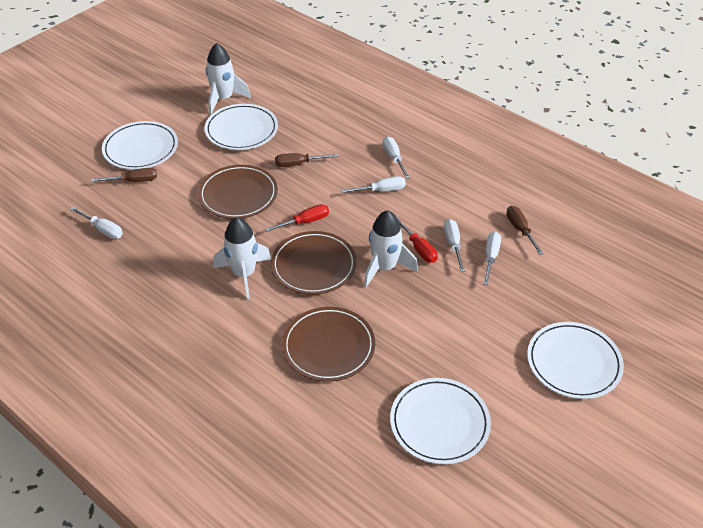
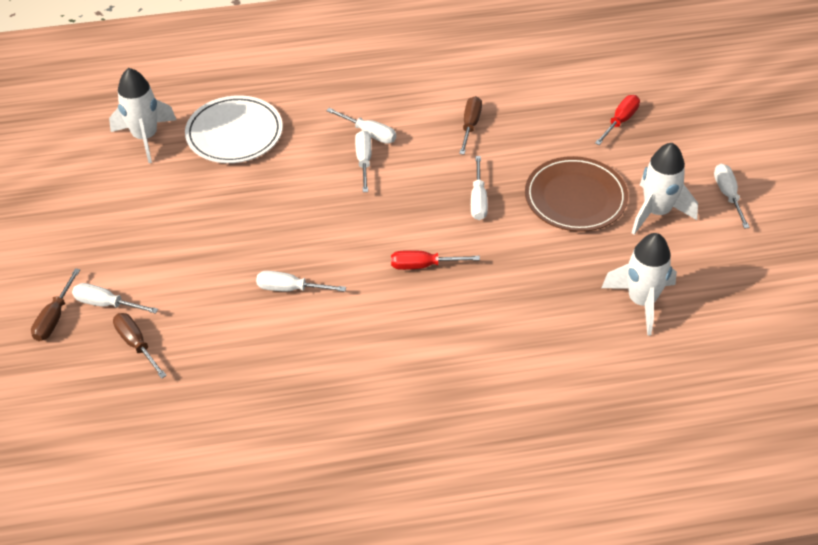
brown plate: 3 -> 1
white plate: 4 -> 1
white screwdriver: 5 -> 6

